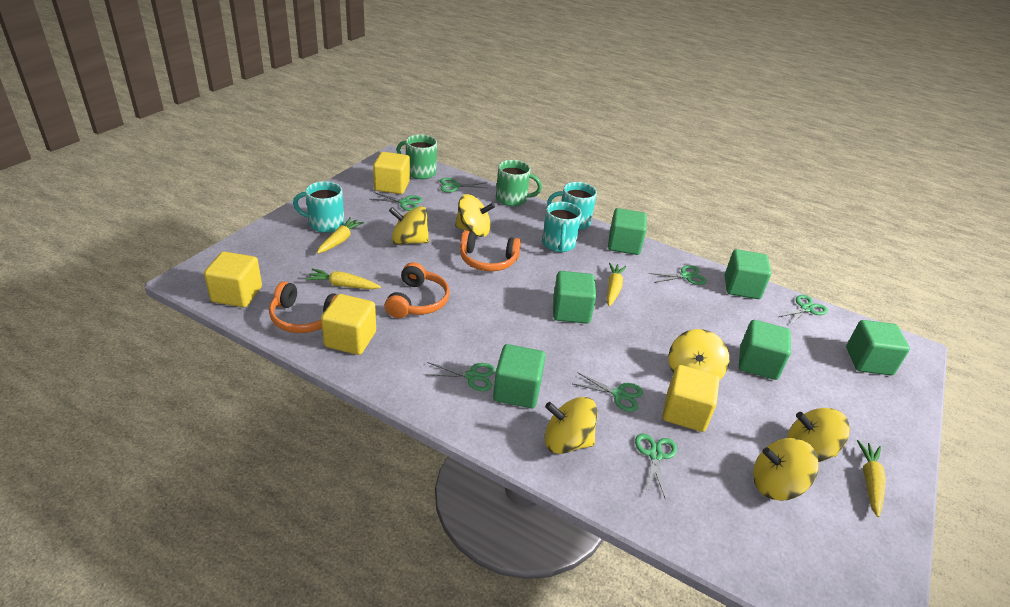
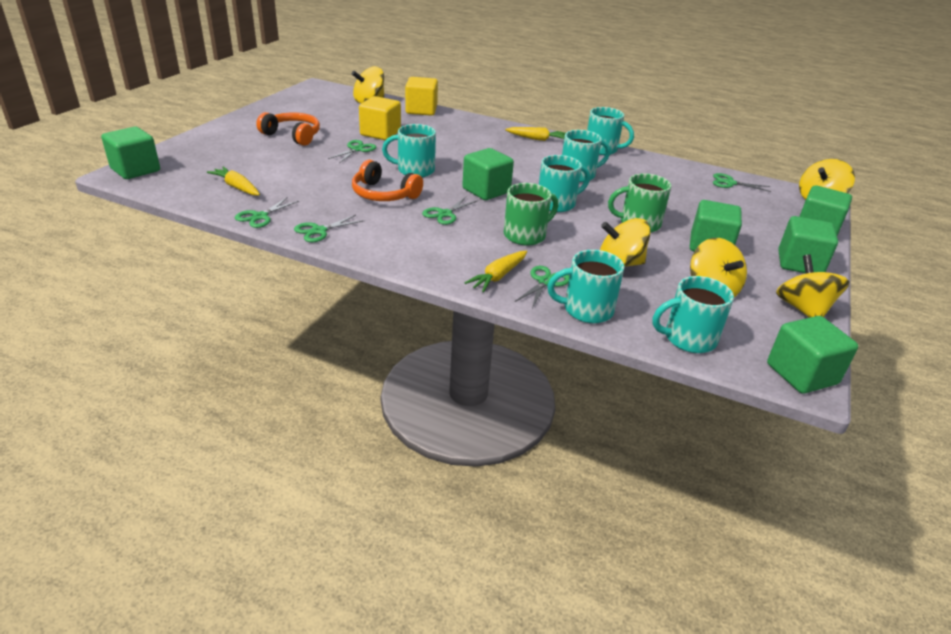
green scissors: 7 -> 6
orange headphones: 3 -> 2
turquoise mug: 3 -> 6
yellow carrot: 4 -> 3
yellow cube: 4 -> 2
yellow spinning top: 6 -> 5

